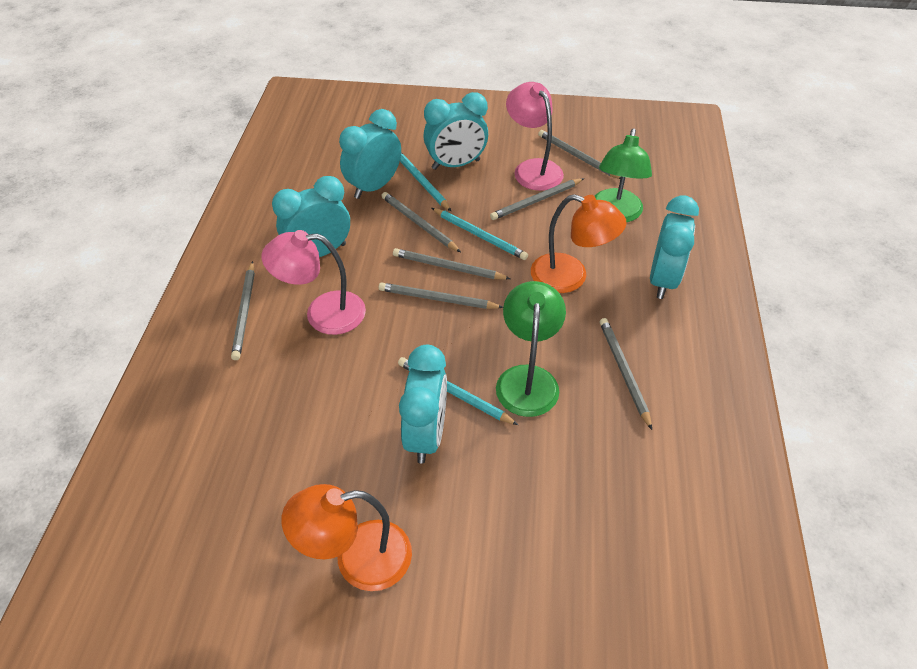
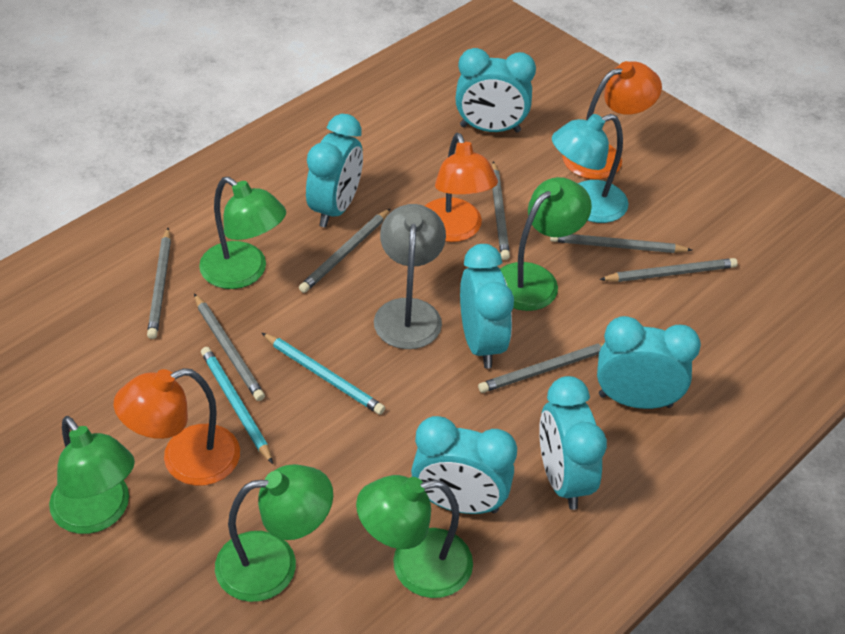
green lamp: 2 -> 5
grey lamp: 0 -> 1
orange lamp: 2 -> 3
pink lamp: 2 -> 0
turquoise clock: 5 -> 6
turquoise lamp: 0 -> 1
turquoise pencil: 3 -> 2

